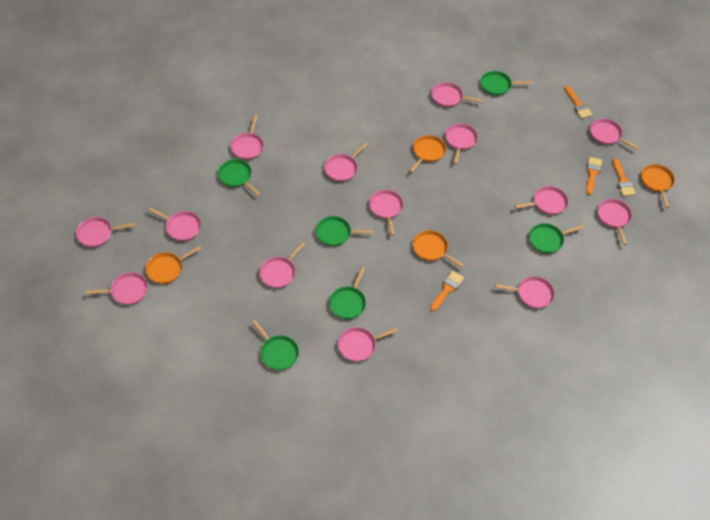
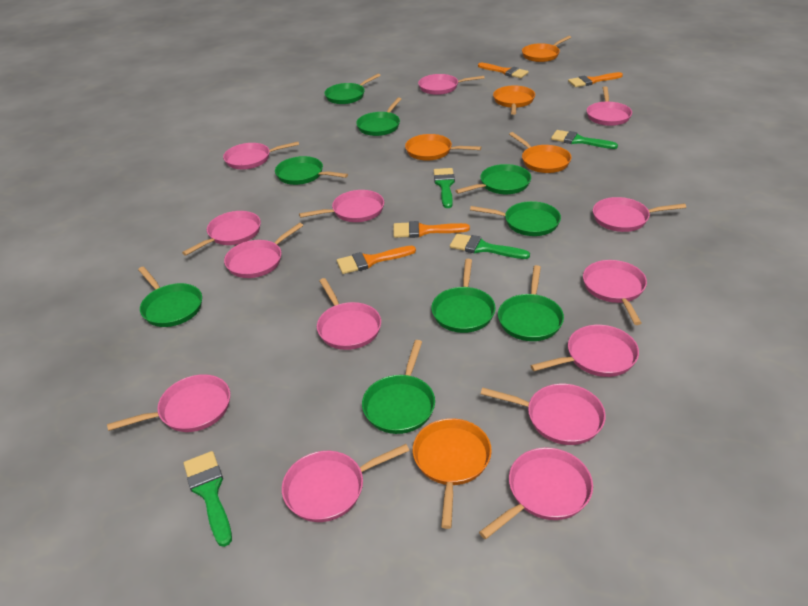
green brush: 0 -> 4
green pan: 6 -> 9
orange pan: 4 -> 5

